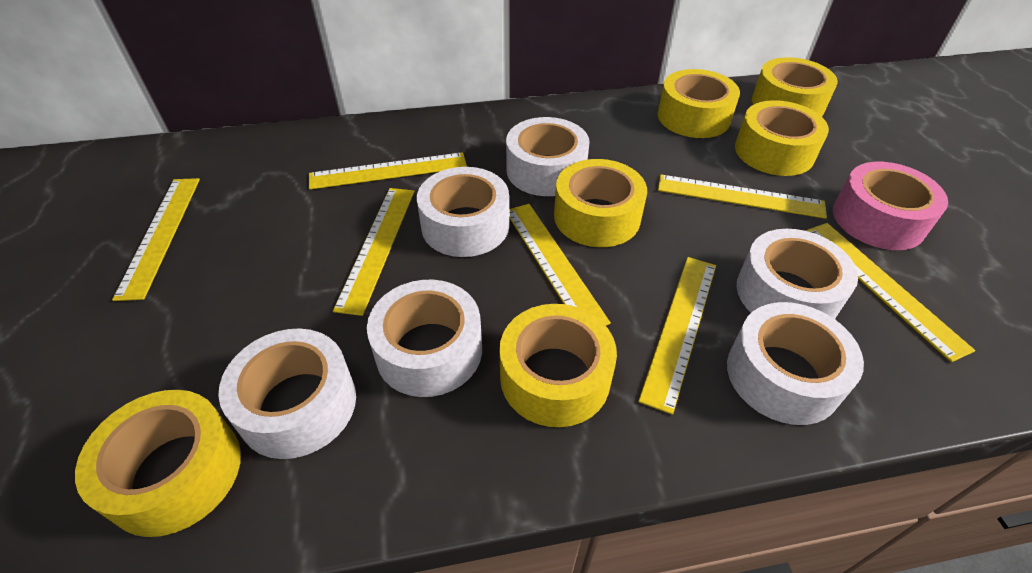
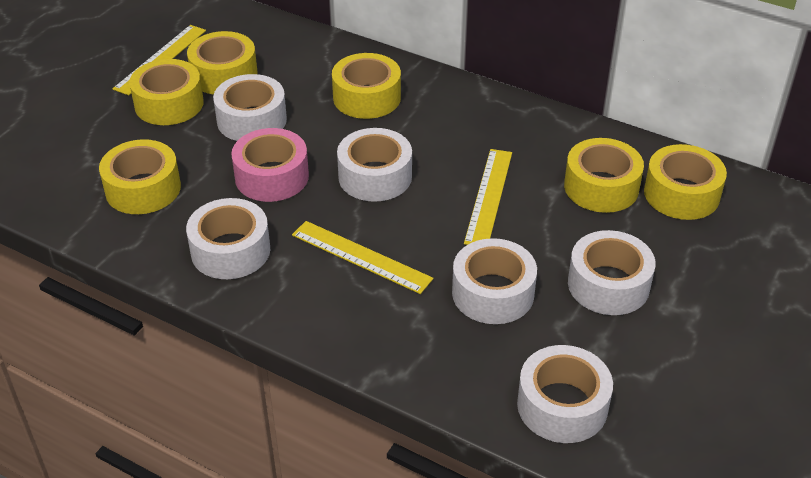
yellow ruler: 7 -> 3

